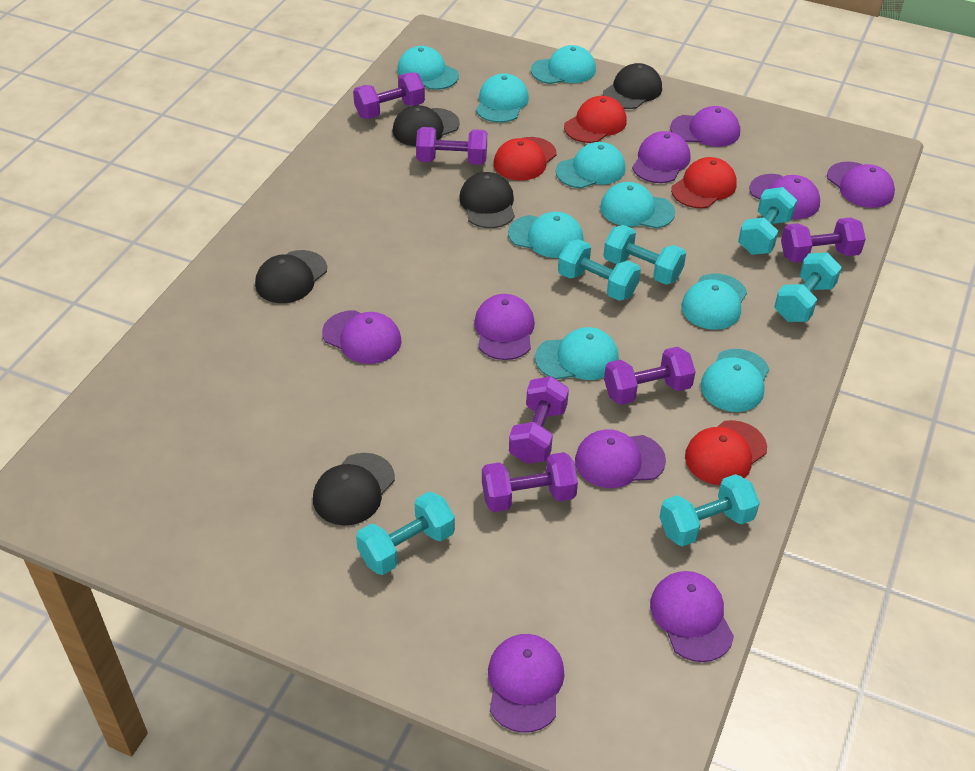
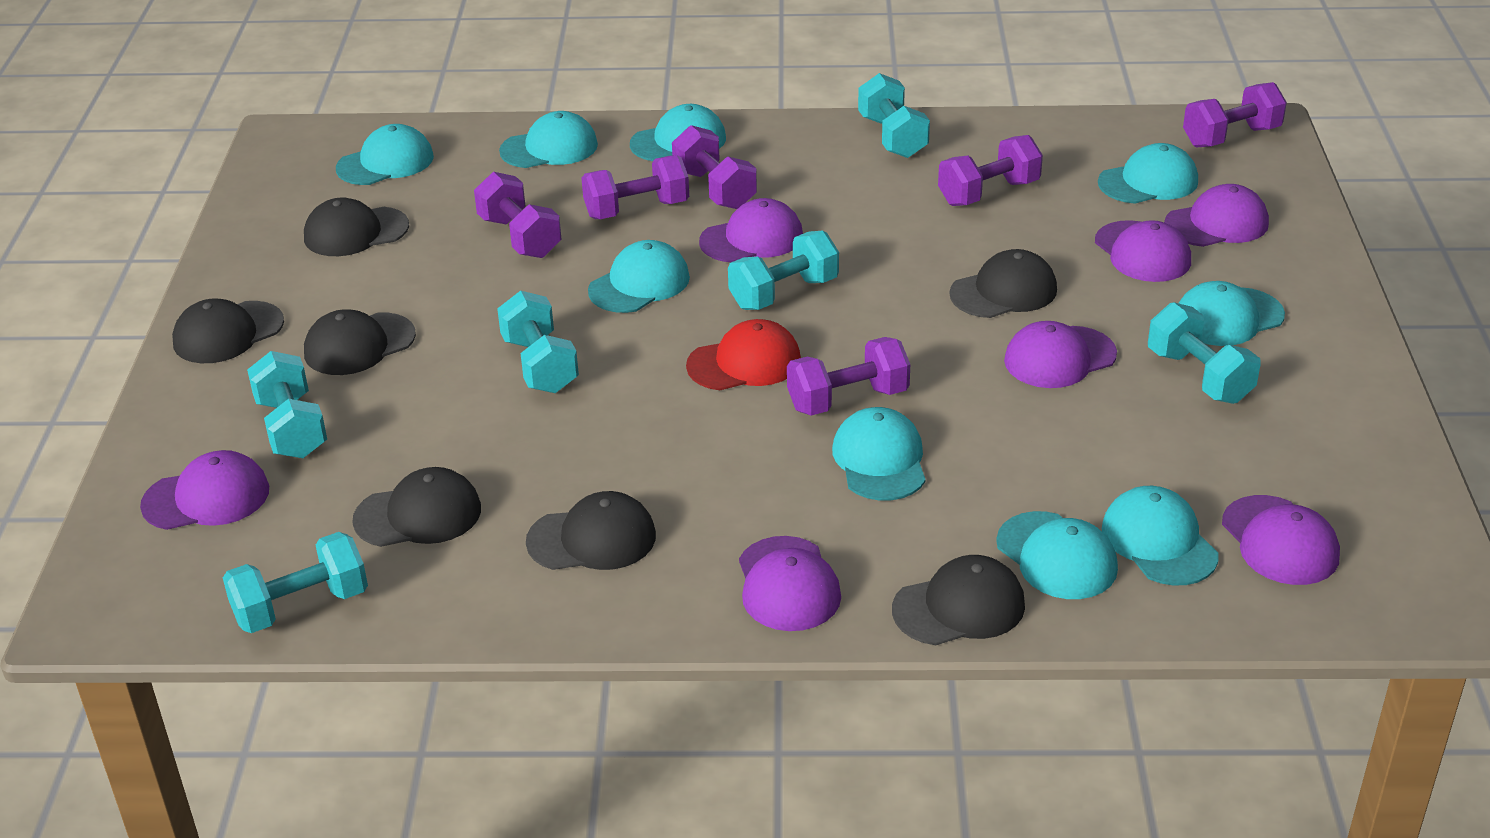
black cap: 5 -> 7
purple cap: 9 -> 7
red cap: 4 -> 1

